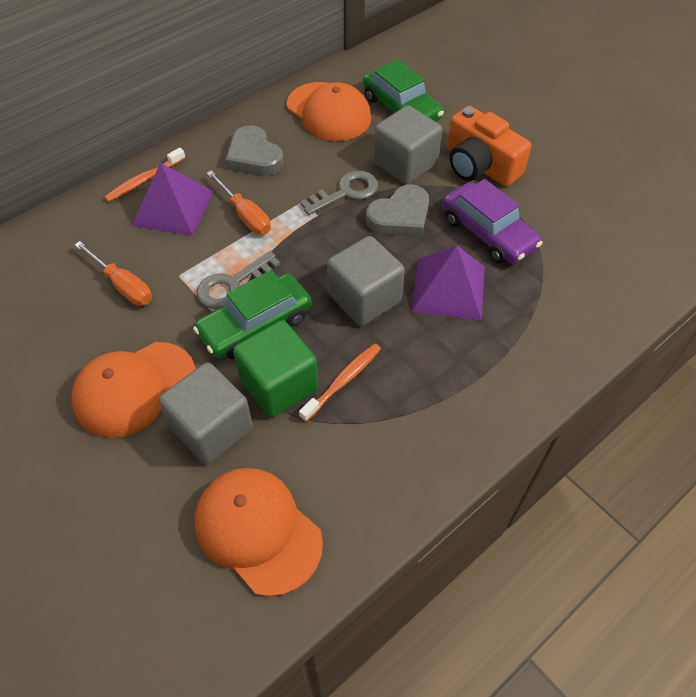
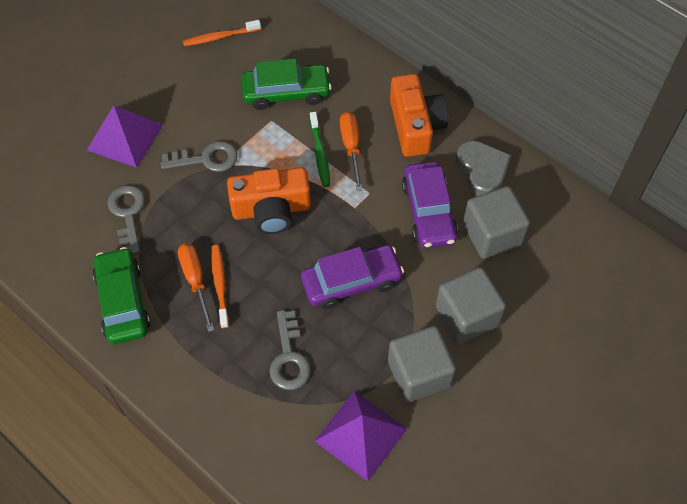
green cube: 1 -> 0
green toothbrush: 0 -> 1
grey heart: 2 -> 1
grey key: 2 -> 3
orange camera: 1 -> 2
orange cap: 3 -> 0
purple car: 1 -> 2

